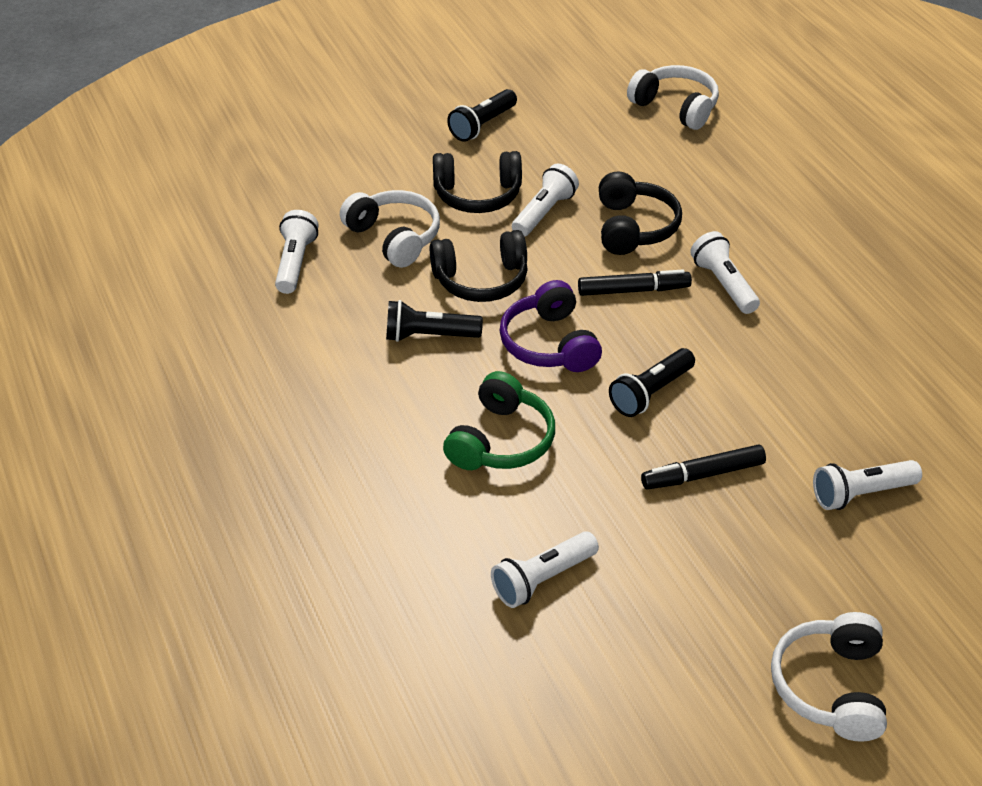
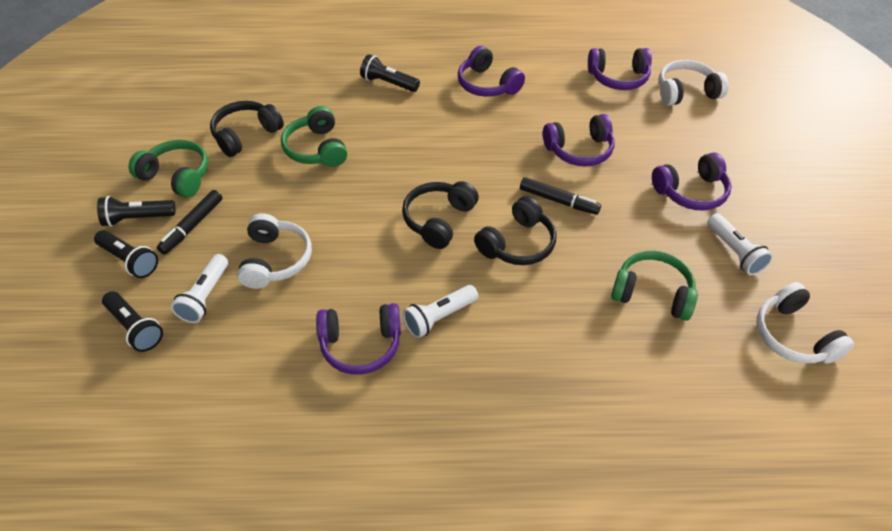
black flashlight: 3 -> 4
green headphones: 1 -> 3
purple headphones: 1 -> 5
white flashlight: 5 -> 3

